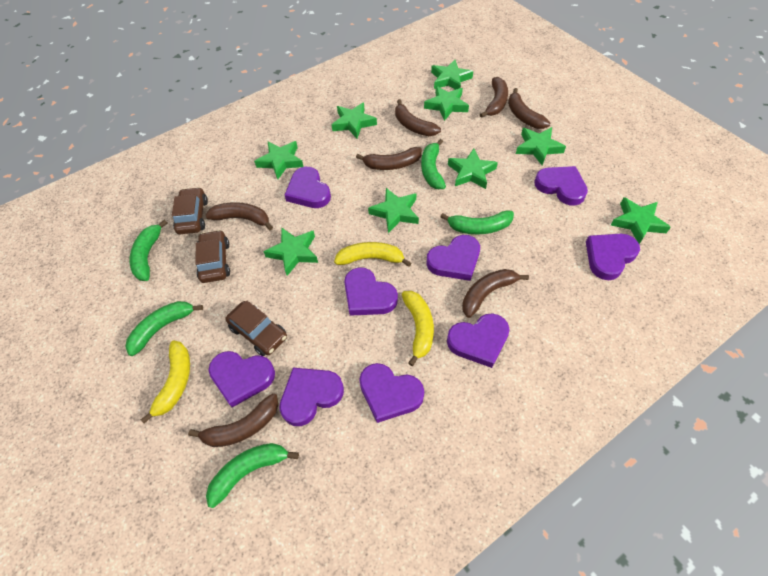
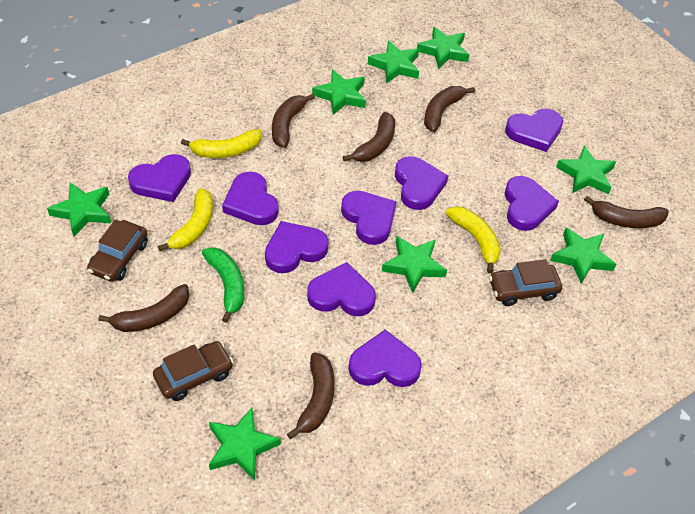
brown banana: 7 -> 6
green banana: 5 -> 1
green star: 9 -> 8

